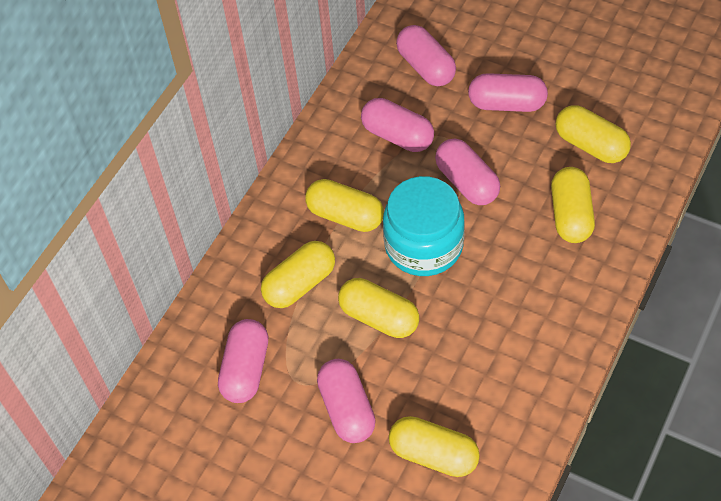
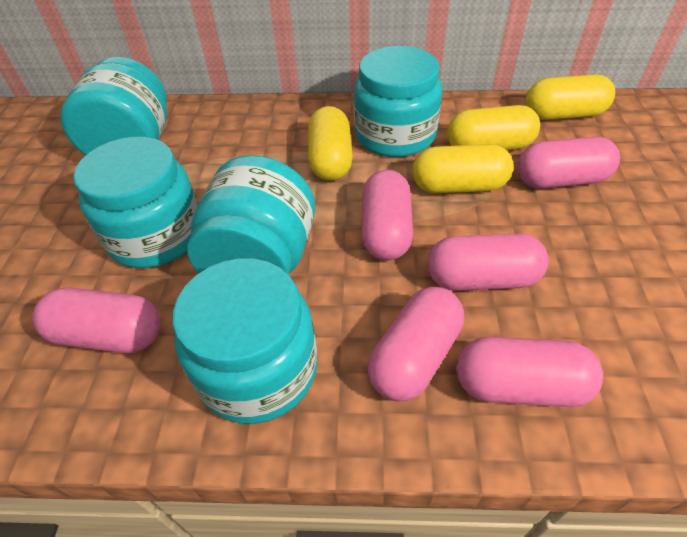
turquoise jar: 1 -> 5
yellow capsule: 6 -> 4

